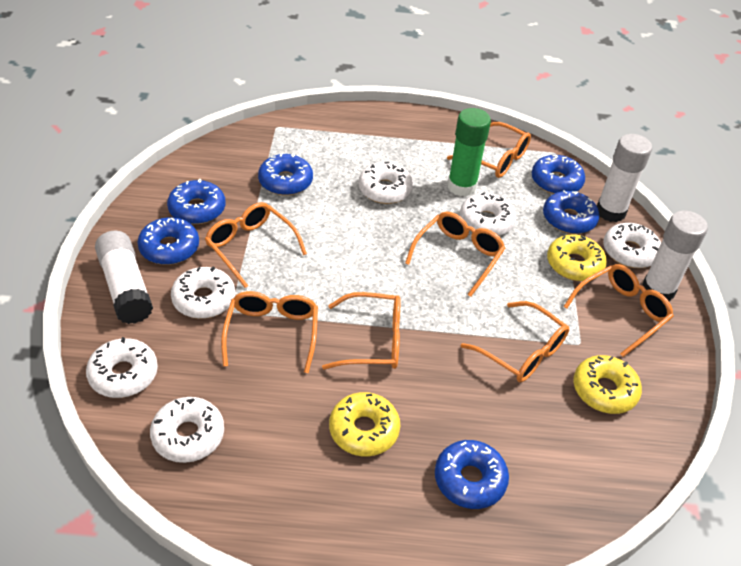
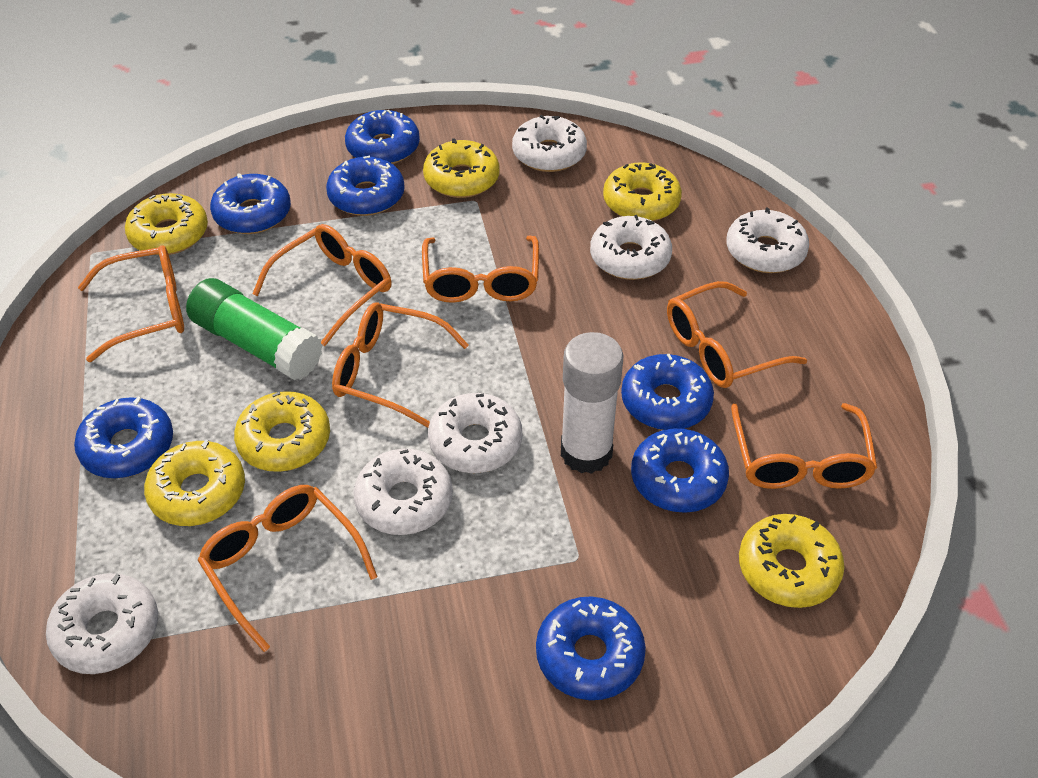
blue donut: 6 -> 7
white glue stick: 3 -> 1
yellow donut: 3 -> 6

